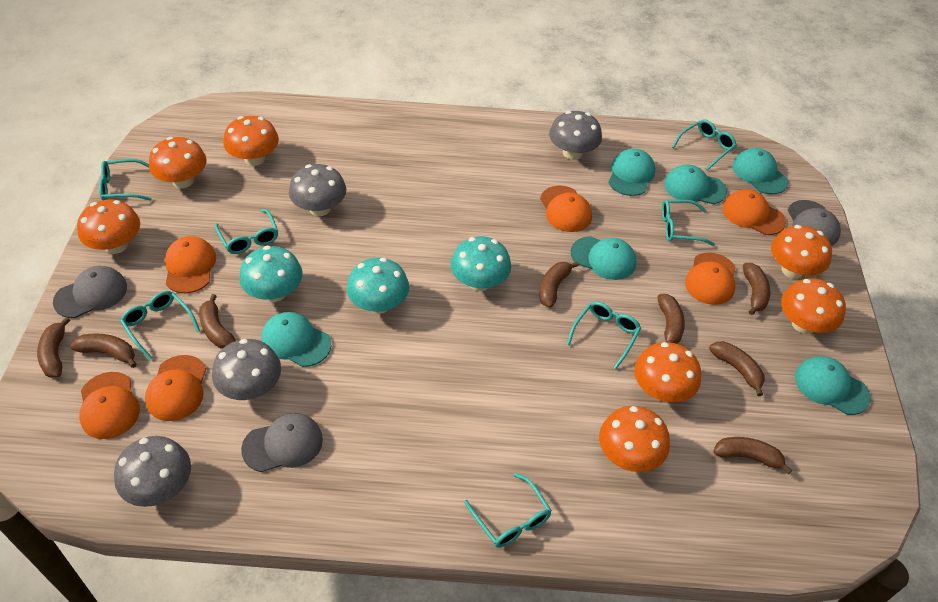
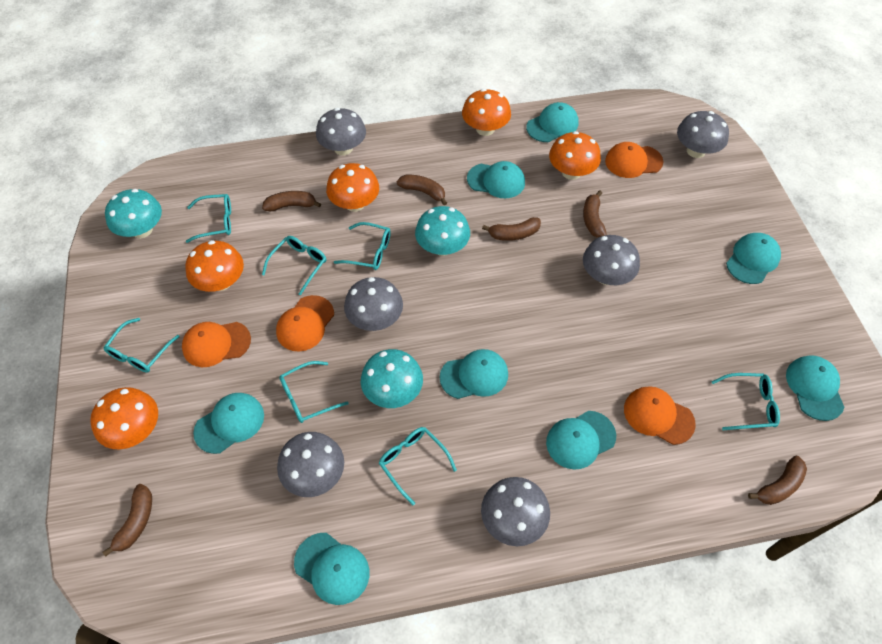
brown banana: 8 -> 6
grey cap: 3 -> 0
grey mushroom: 4 -> 6
orange cap: 6 -> 4
orange mushroom: 7 -> 5
turquoise cap: 6 -> 8

